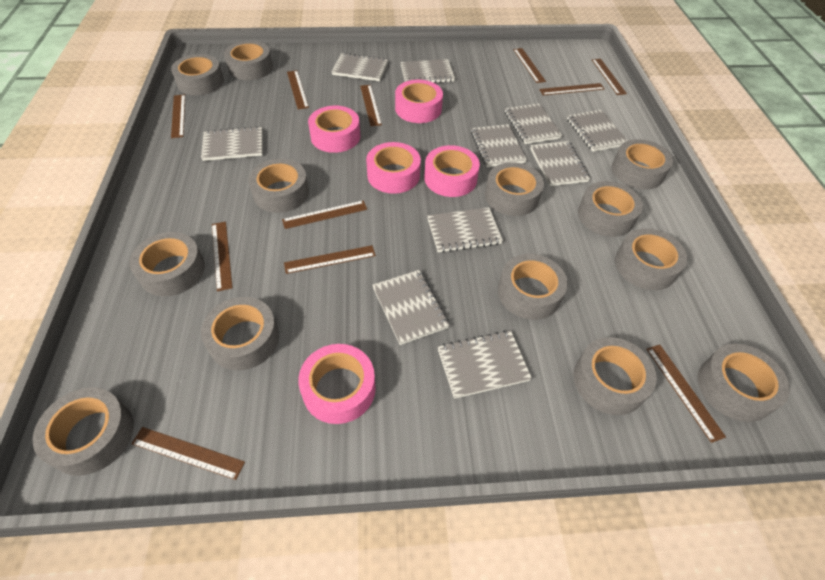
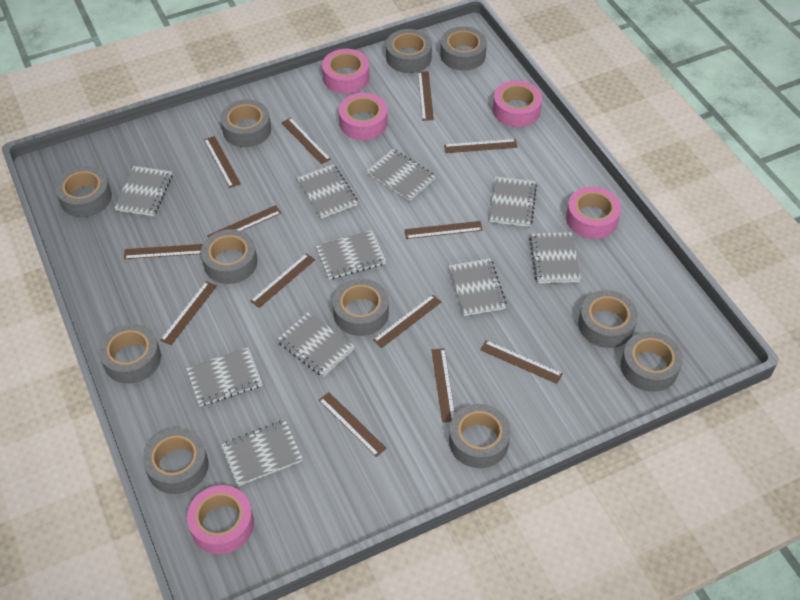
brown ruler: 11 -> 13
grey tape: 13 -> 11

